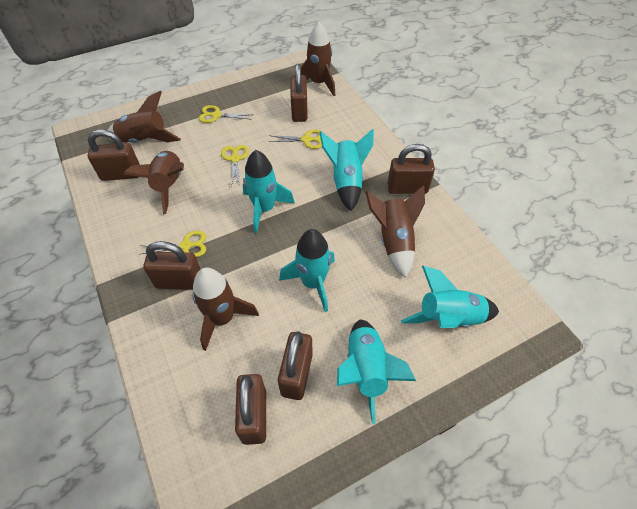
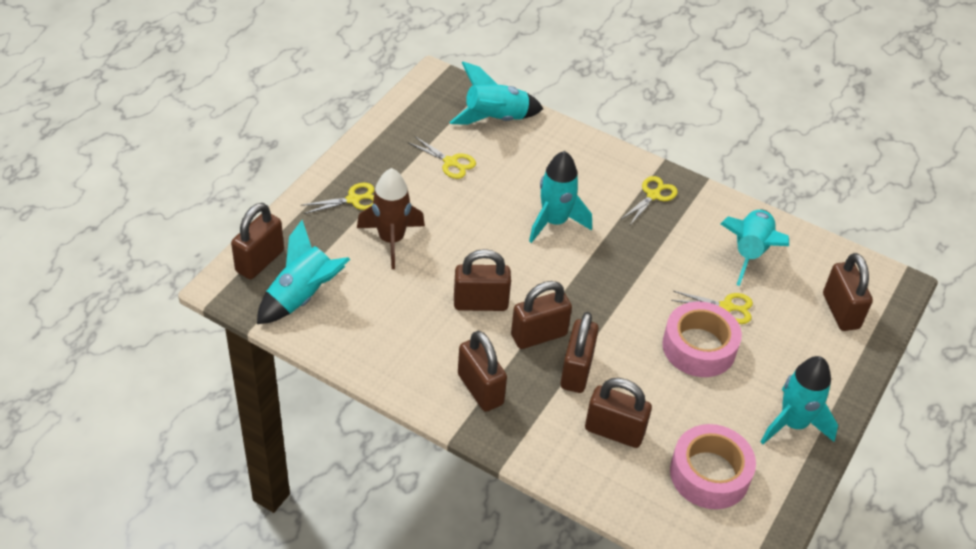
brown padlock: 6 -> 7
brown rocket: 5 -> 1
pink tape: 0 -> 2

